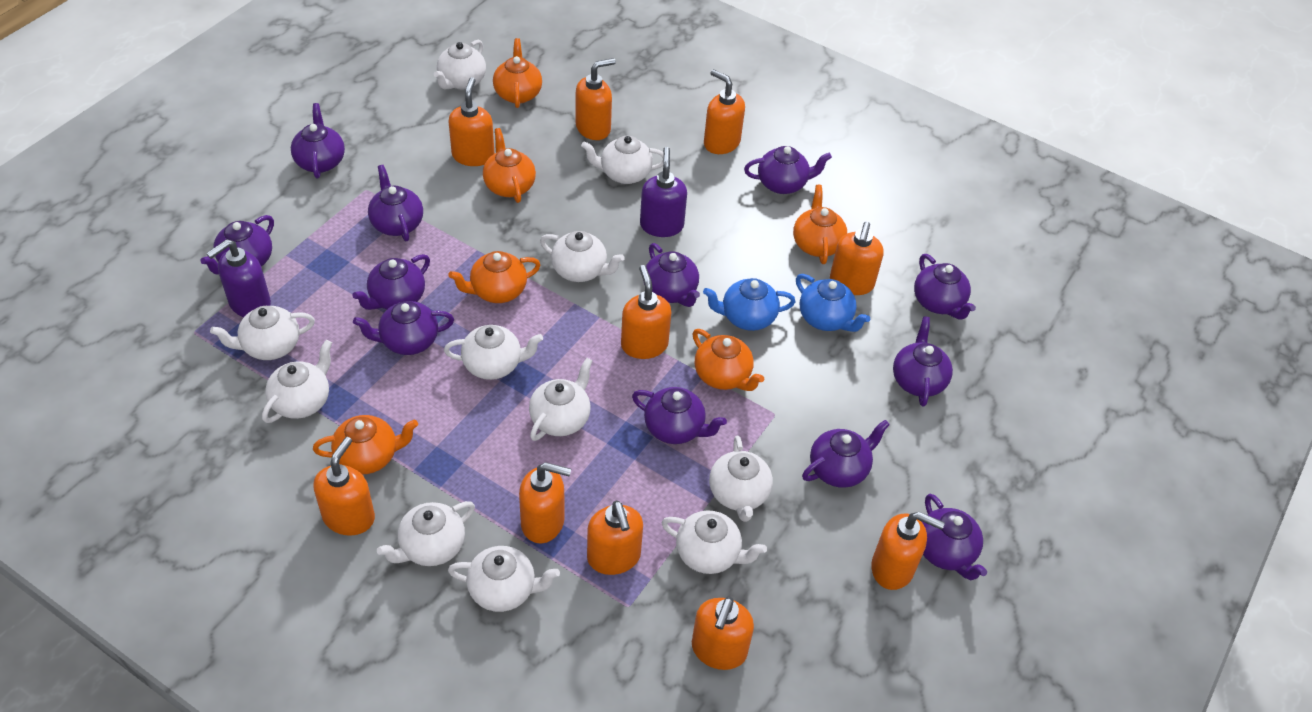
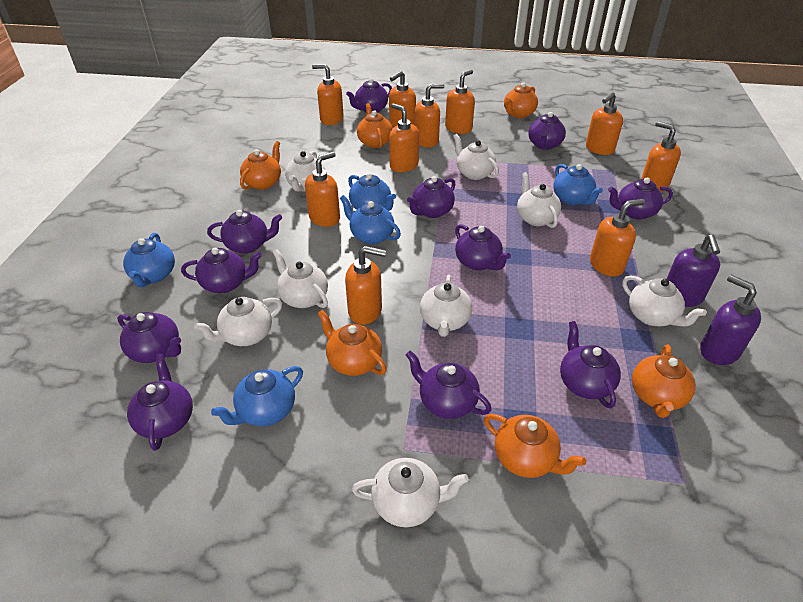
blue teapot: 2 -> 5
purple teapot: 12 -> 11
white teapot: 11 -> 8

